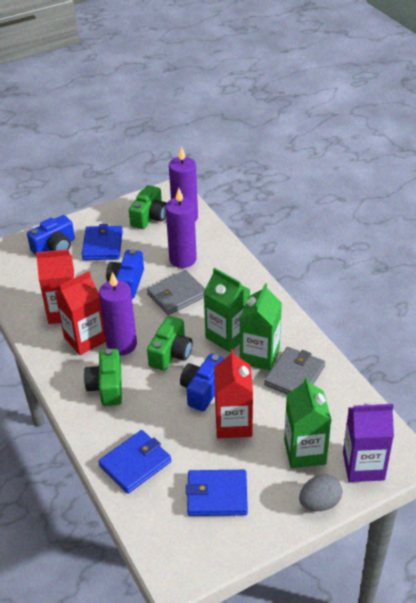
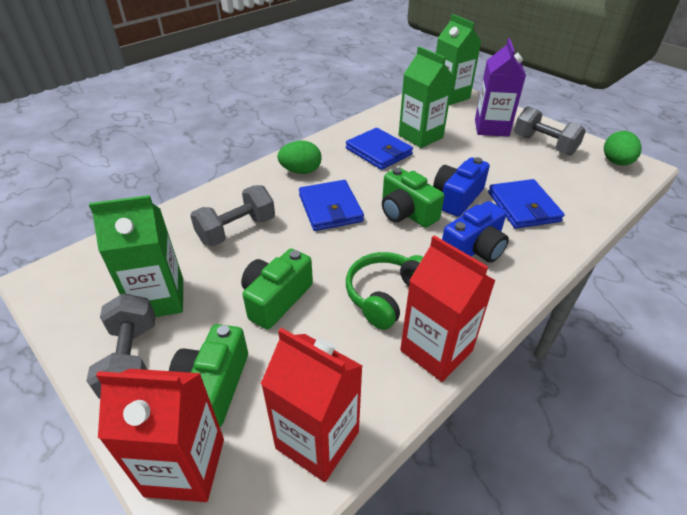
blue camera: 3 -> 2
green egg: 0 -> 2
green headphones: 0 -> 1
grey dumbbell: 0 -> 3
grey egg: 1 -> 0
grey wallet: 2 -> 0
purple candle: 3 -> 0

